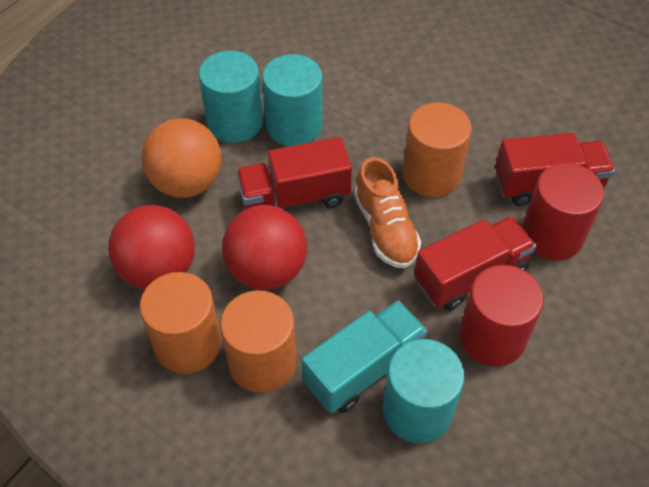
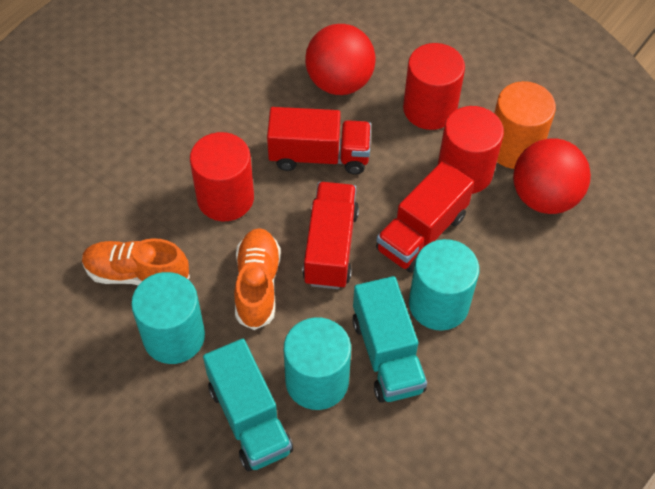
orange ball: 1 -> 0
orange cylinder: 3 -> 1
orange shoe: 1 -> 2
red cylinder: 2 -> 3
turquoise truck: 1 -> 2

